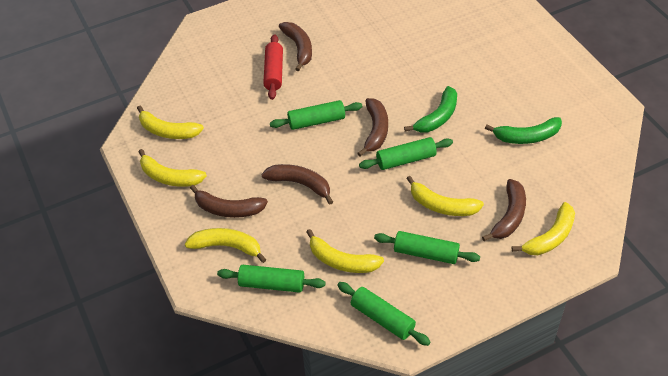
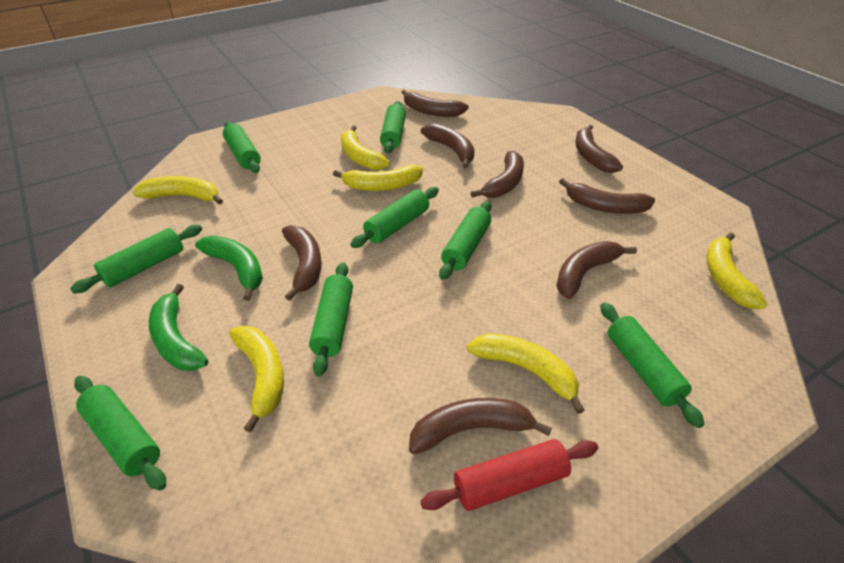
brown banana: 5 -> 8
green rolling pin: 5 -> 8

